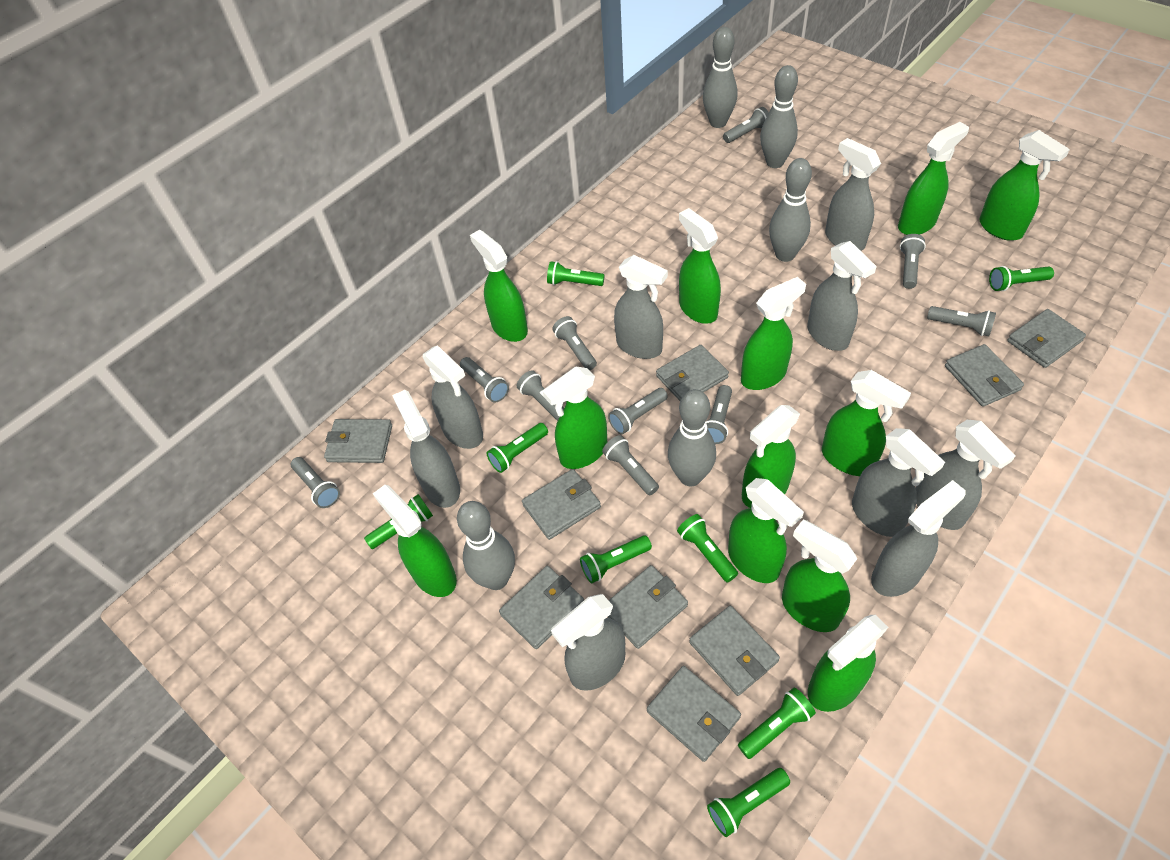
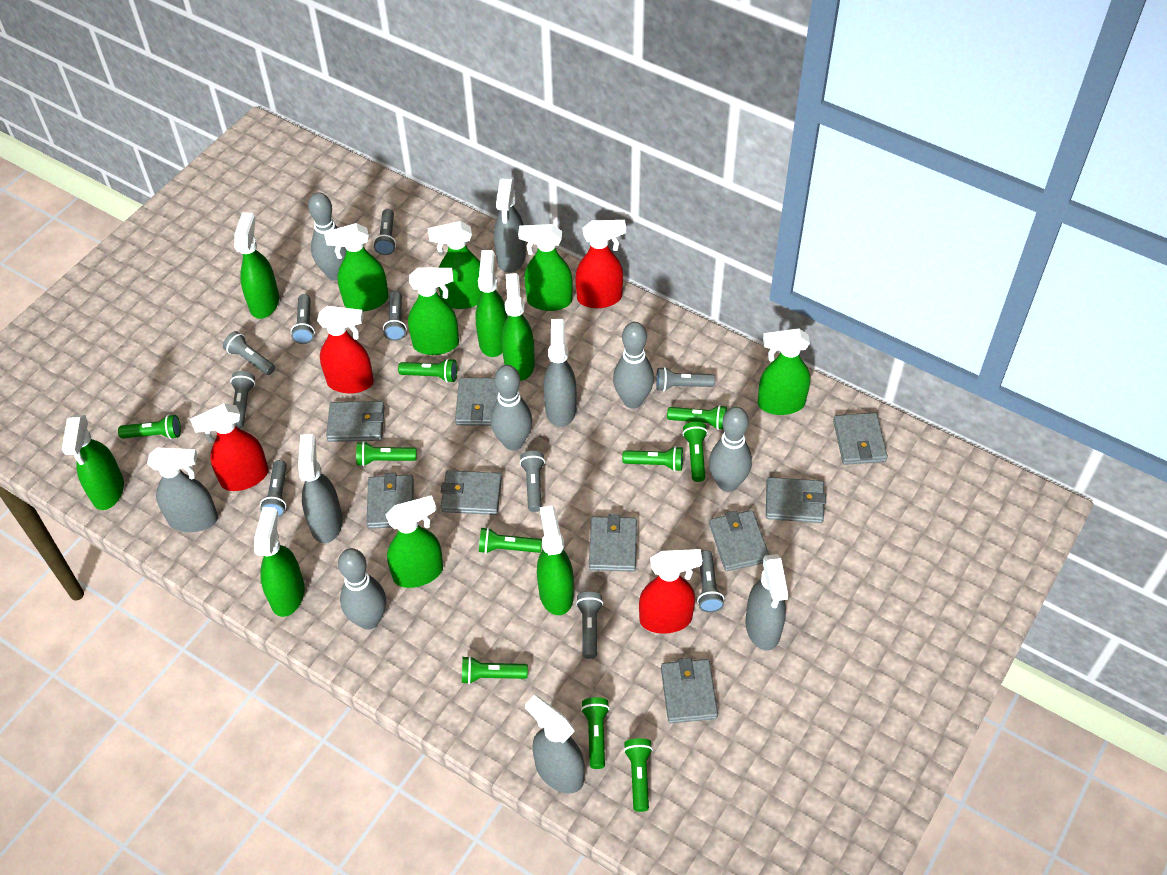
green flashlight: 8 -> 10
grey spray bottle: 9 -> 6
red spray bottle: 0 -> 4

